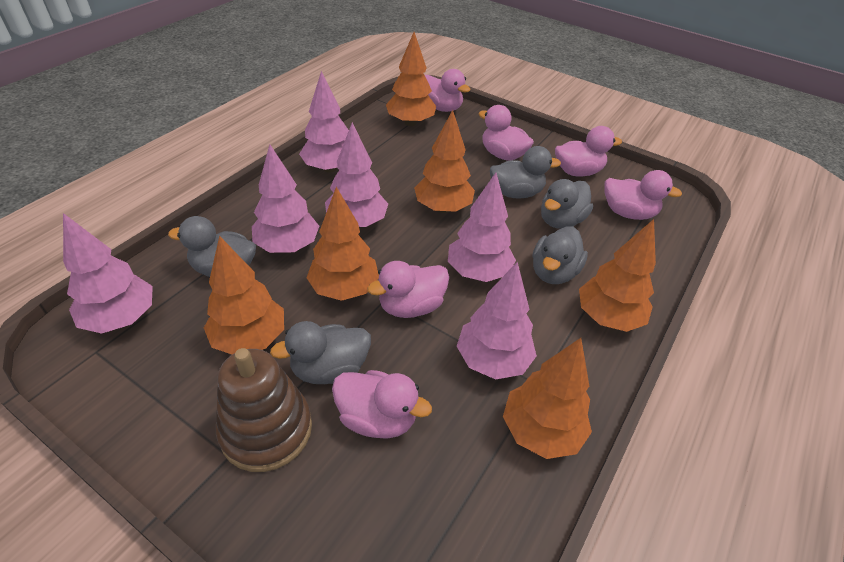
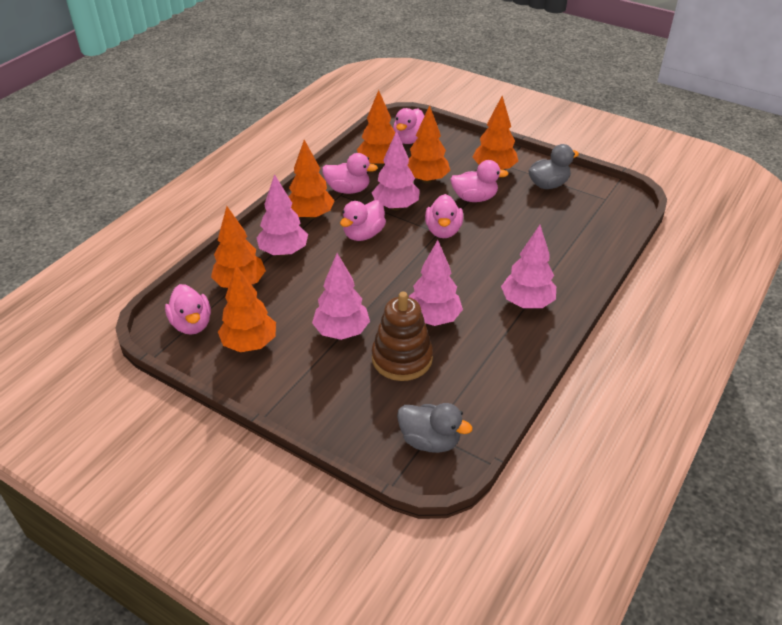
grey duck: 5 -> 2
pink tree: 6 -> 5

